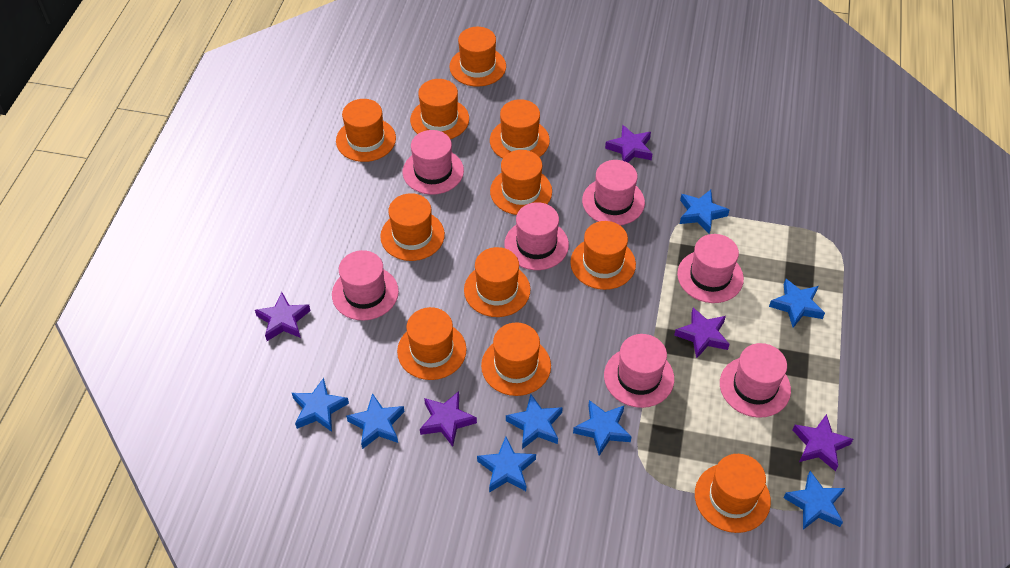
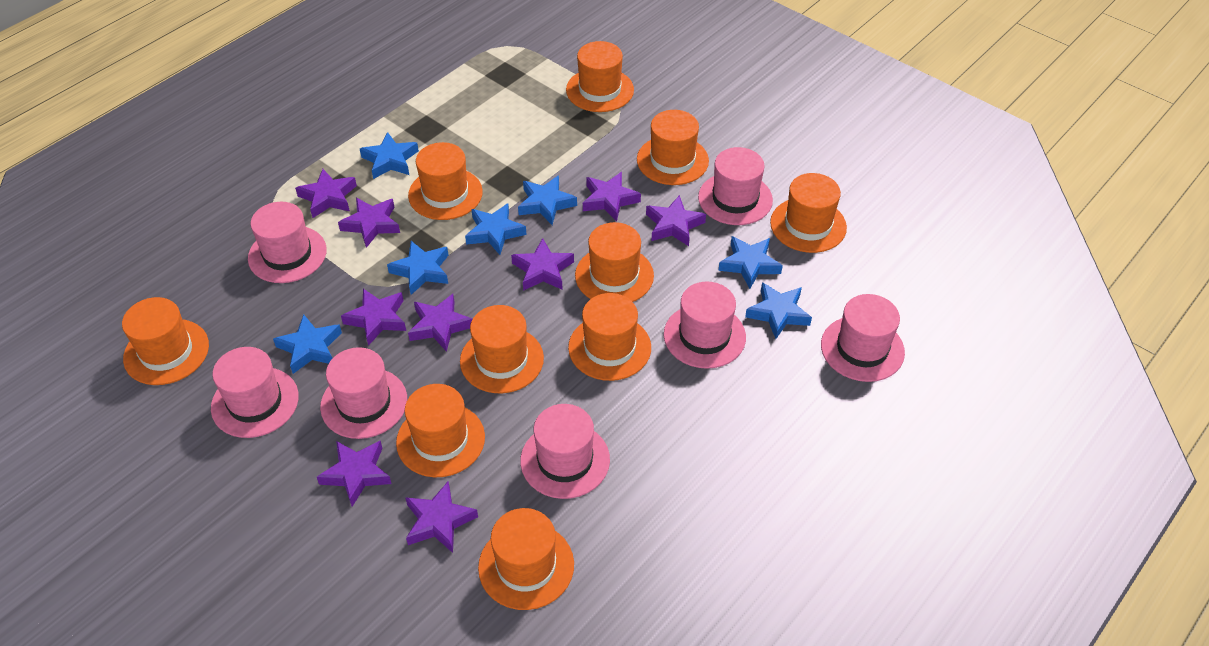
blue star: 8 -> 7
orange hat: 11 -> 10
purple star: 5 -> 9

